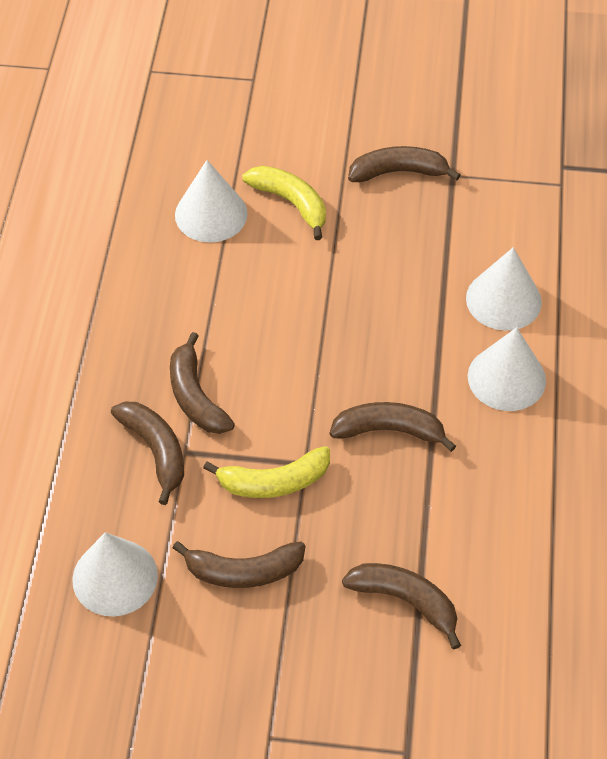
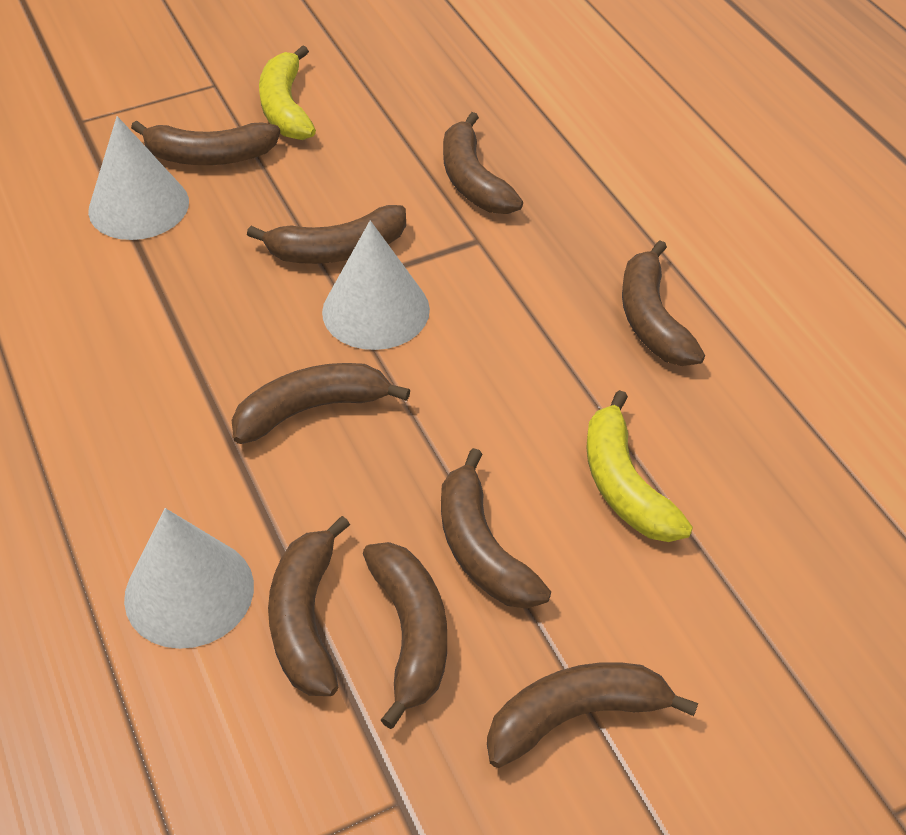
brown banana: 6 -> 9
white cone: 4 -> 3

